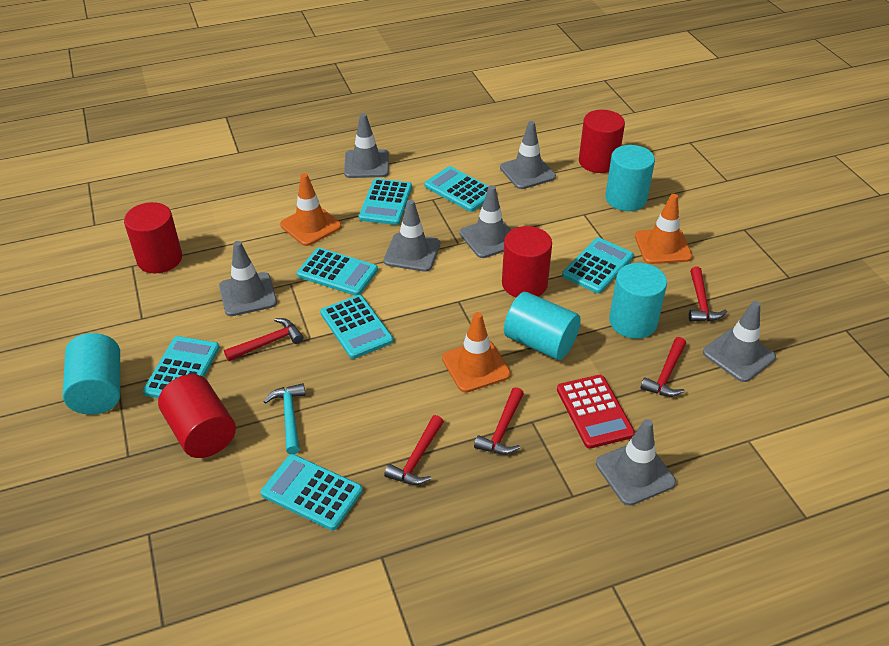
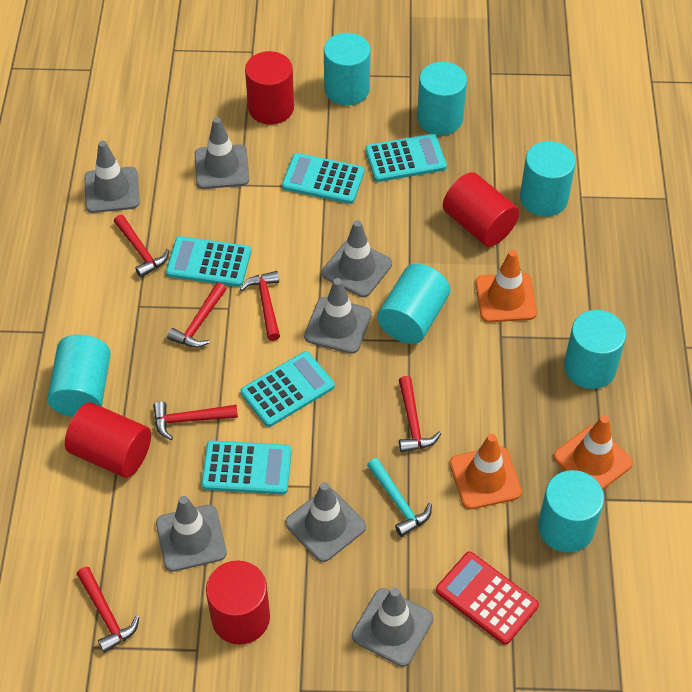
red hammer: 5 -> 6
turquoise calculator: 7 -> 5
turquoise cylinder: 4 -> 7

